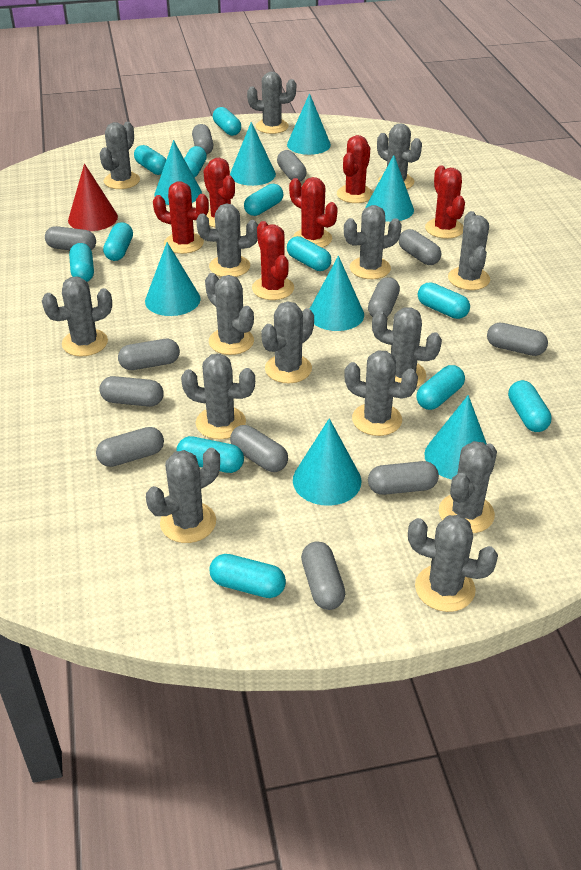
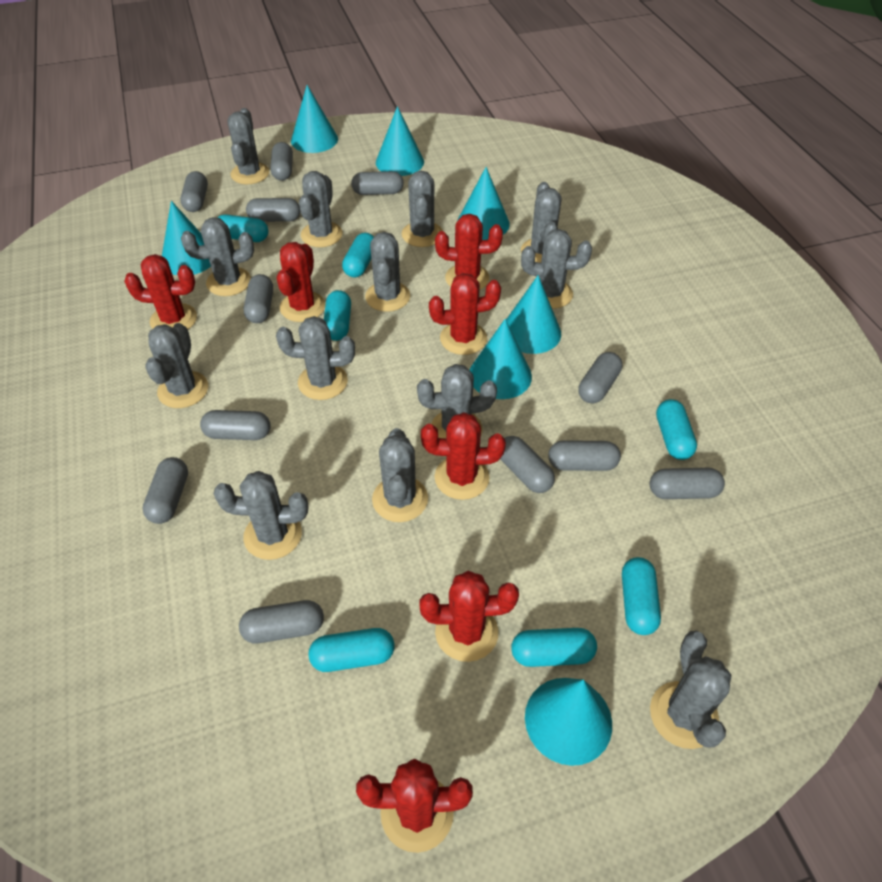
grey cactus: 15 -> 13
red cactus: 6 -> 7
red cone: 1 -> 0
turquoise capsule: 12 -> 7
turquoise cone: 8 -> 7

